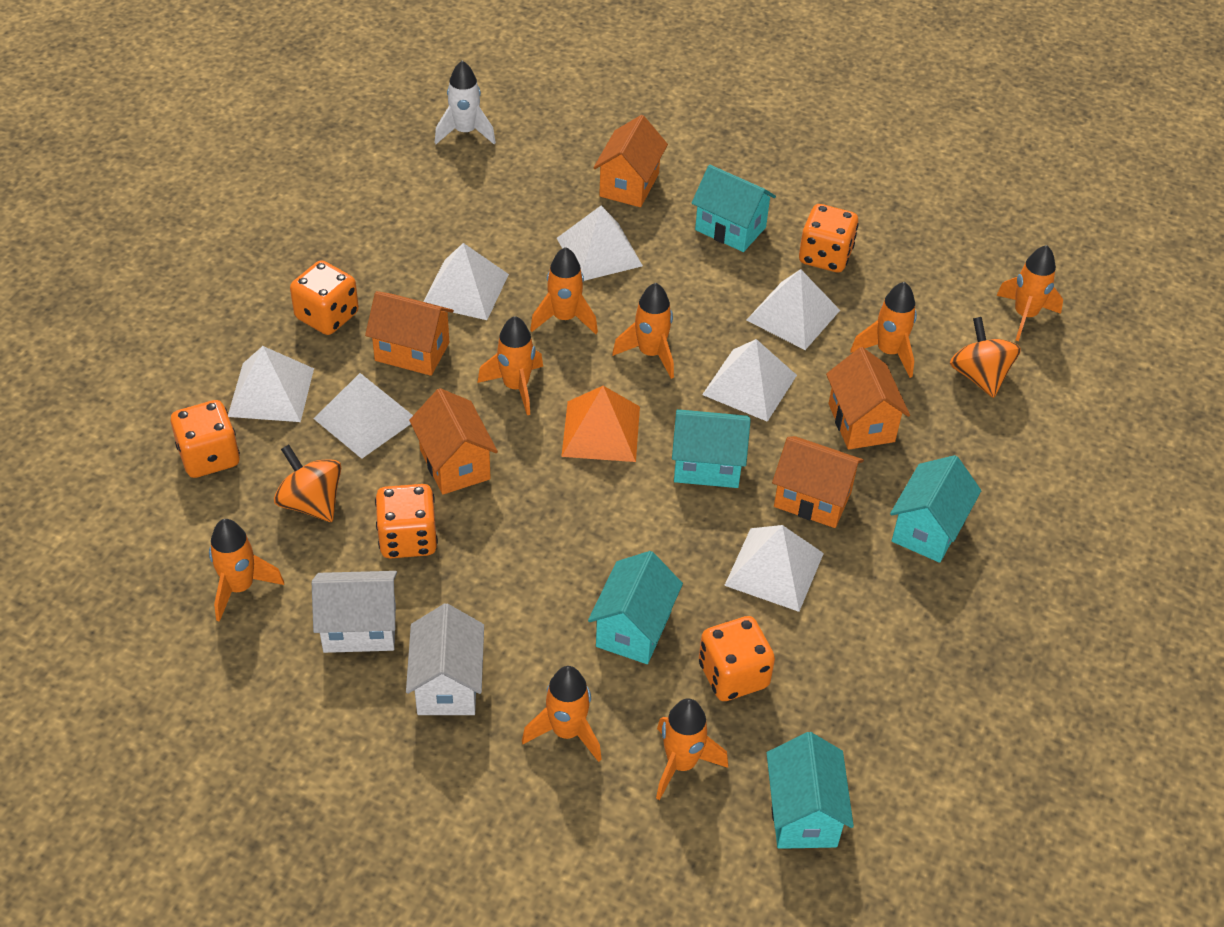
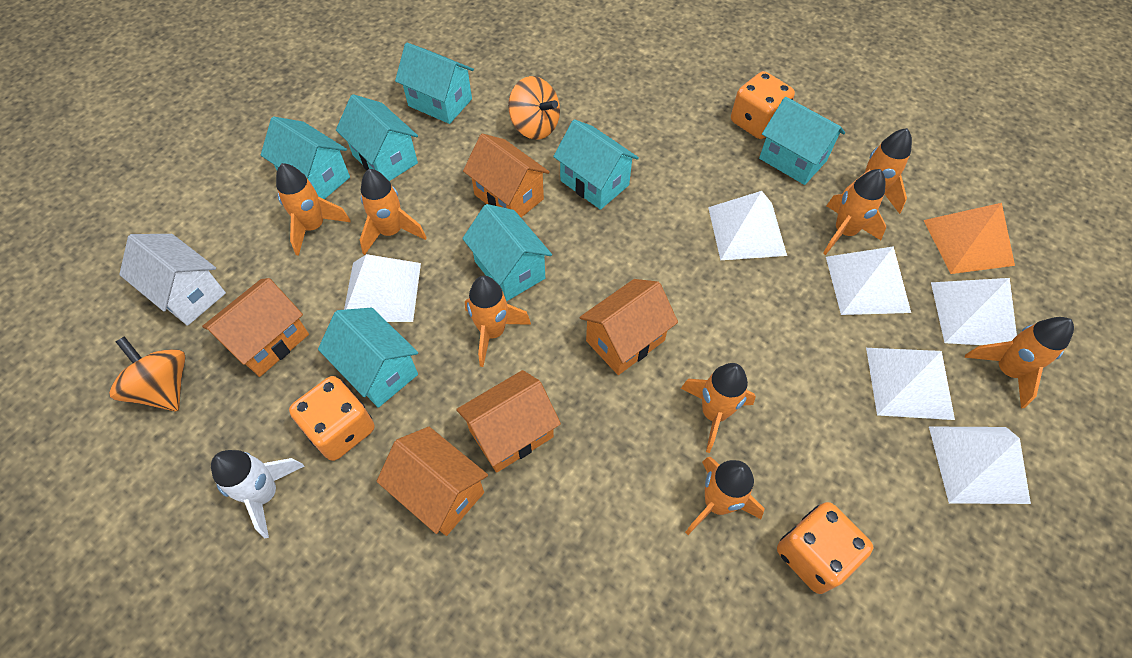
orange dice: 5 -> 3
turquoise house: 5 -> 7
white house: 2 -> 1
white pyramid: 7 -> 6

